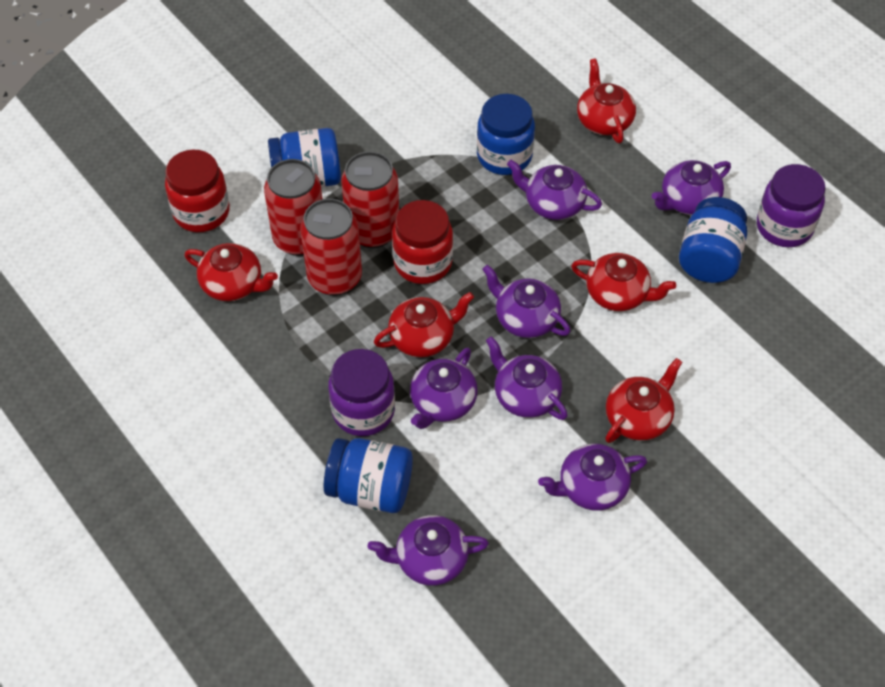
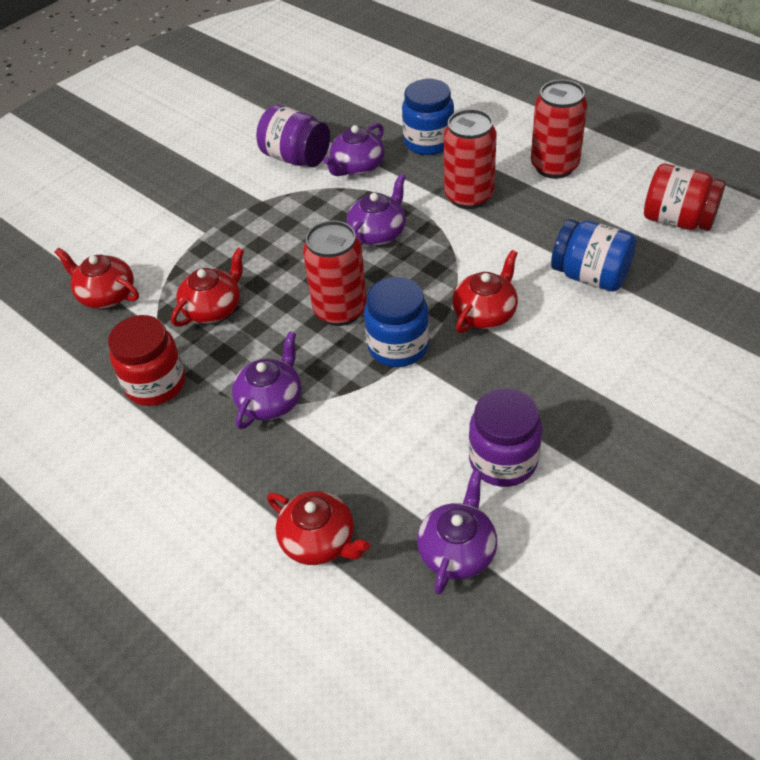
blue jar: 4 -> 3
purple teapot: 7 -> 4
red teapot: 5 -> 4

